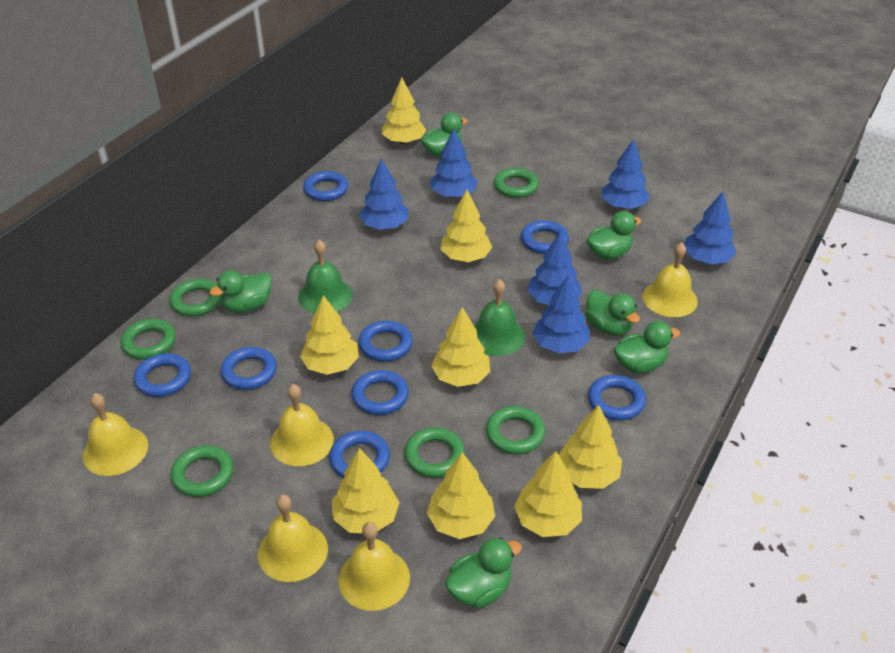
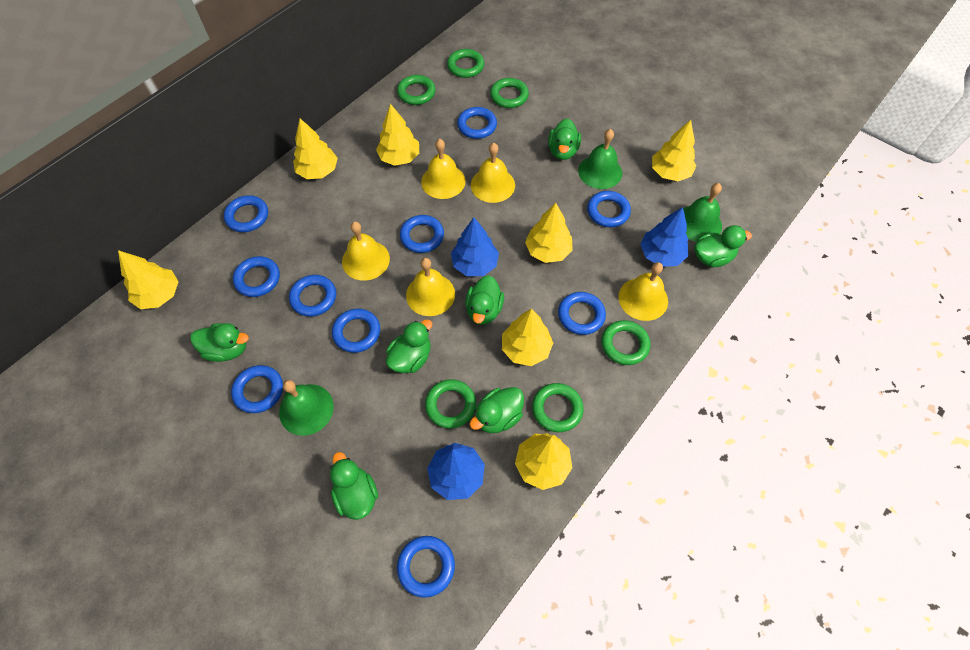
blue ring: 8 -> 10
blue tree: 6 -> 3
green bell: 2 -> 3
green duck: 6 -> 7
yellow tree: 8 -> 7

